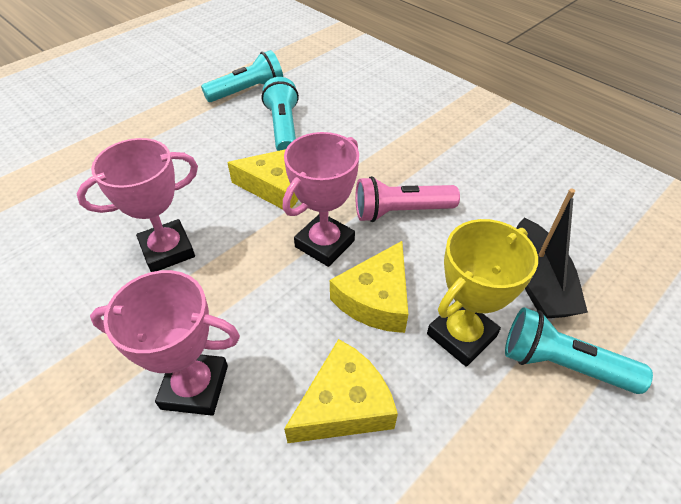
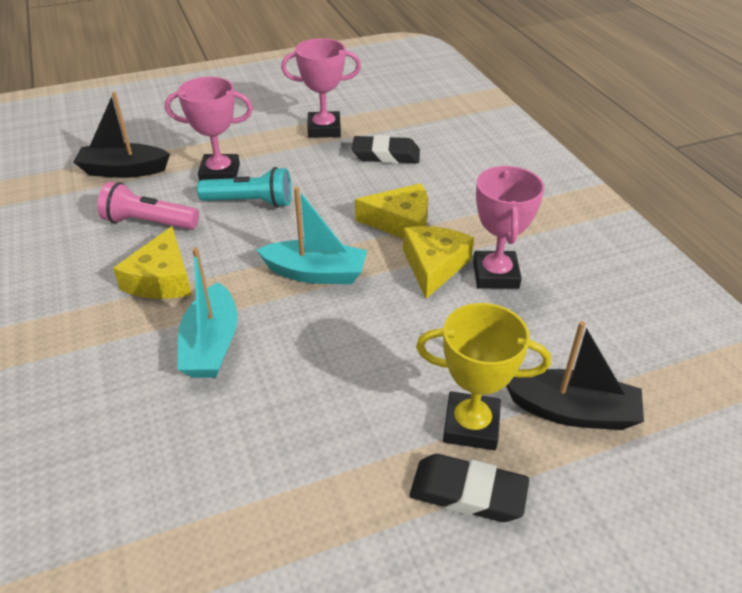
black boat: 1 -> 2
black eraser: 0 -> 2
turquoise boat: 0 -> 2
turquoise flashlight: 3 -> 1

